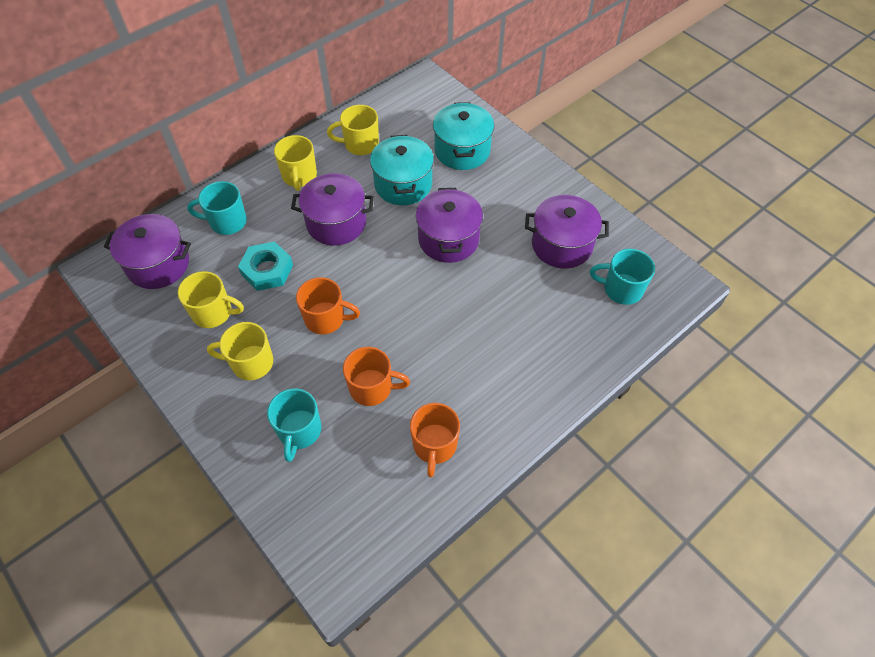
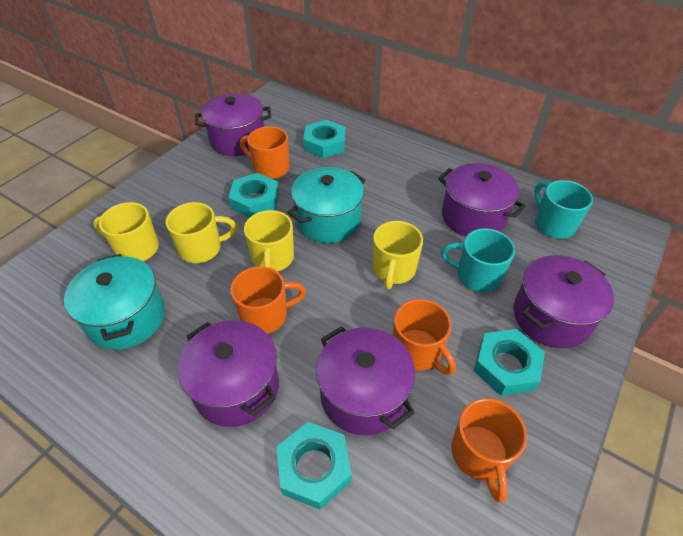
orange mug: 3 -> 4
purple pot: 4 -> 5
turquoise mug: 3 -> 2
turquoise nut: 1 -> 4

